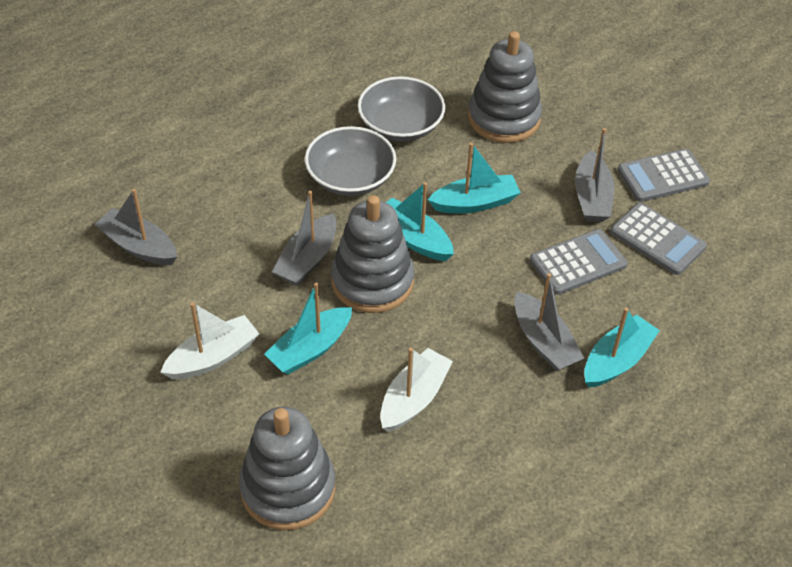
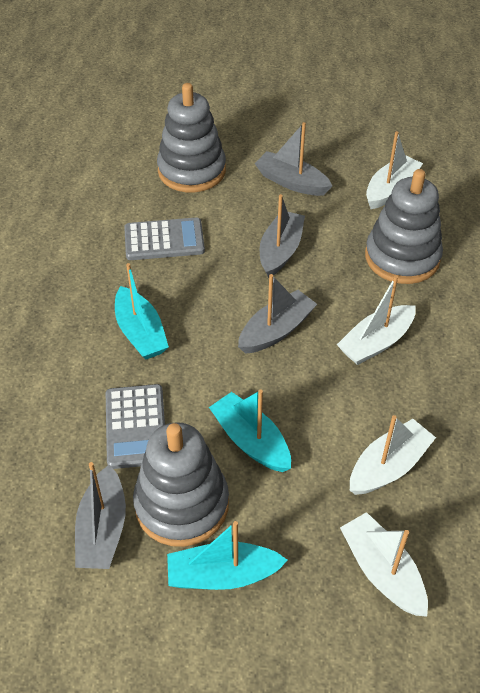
grey bowl: 2 -> 0
grey calculator: 3 -> 2
turquoise boat: 4 -> 3
white boat: 2 -> 4

